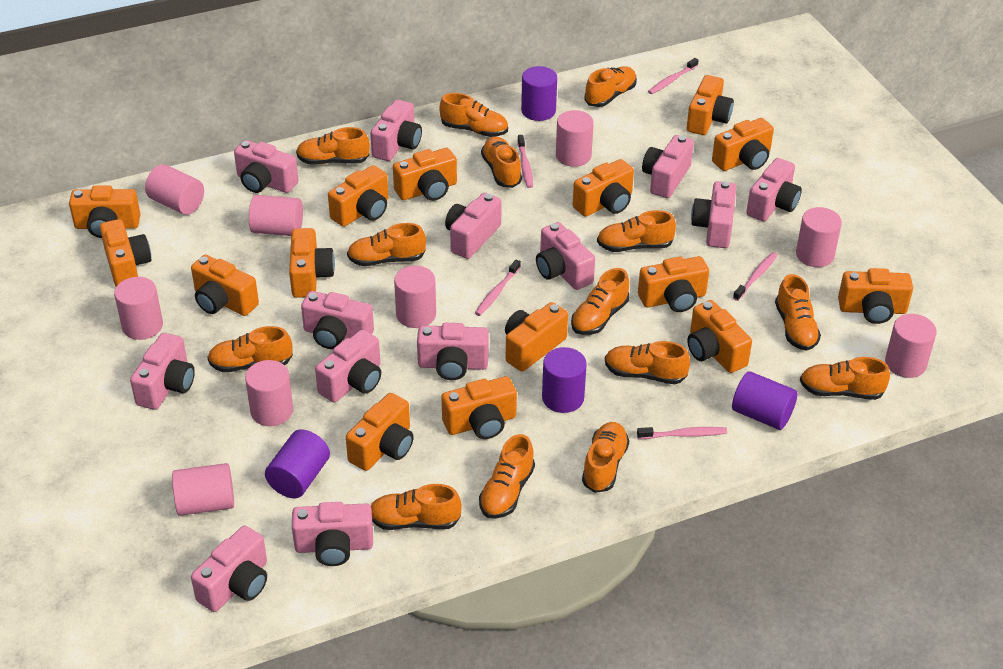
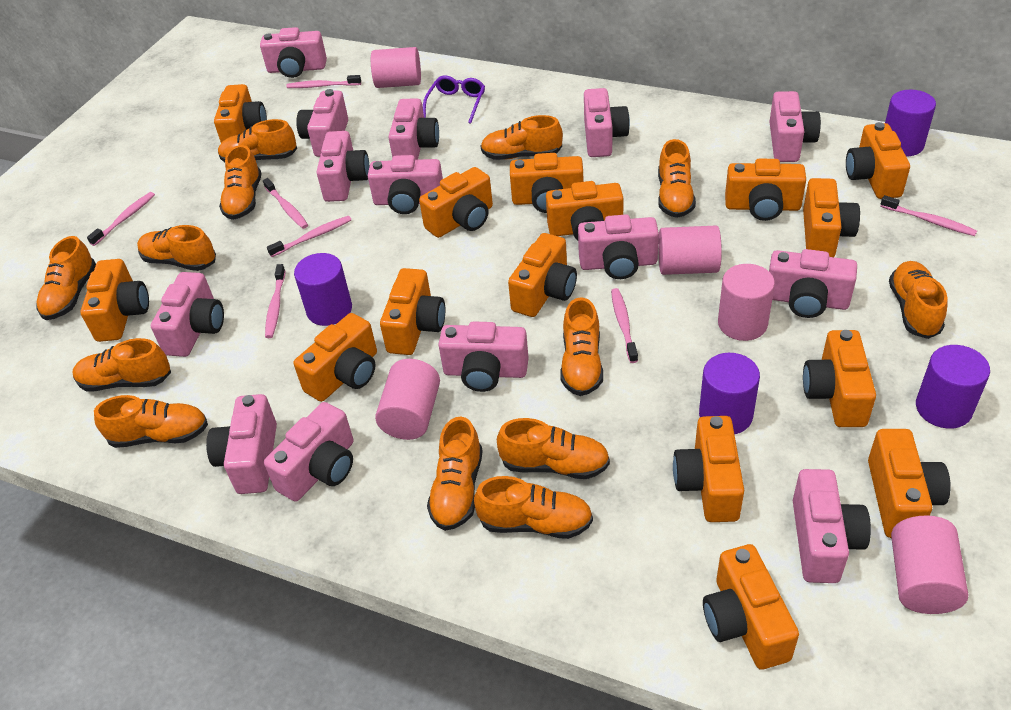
orange shoe: 14 -> 13
pink camera: 13 -> 14
pink cylinder: 9 -> 5
pink toothbrush: 5 -> 7
purple glasses: 0 -> 1

